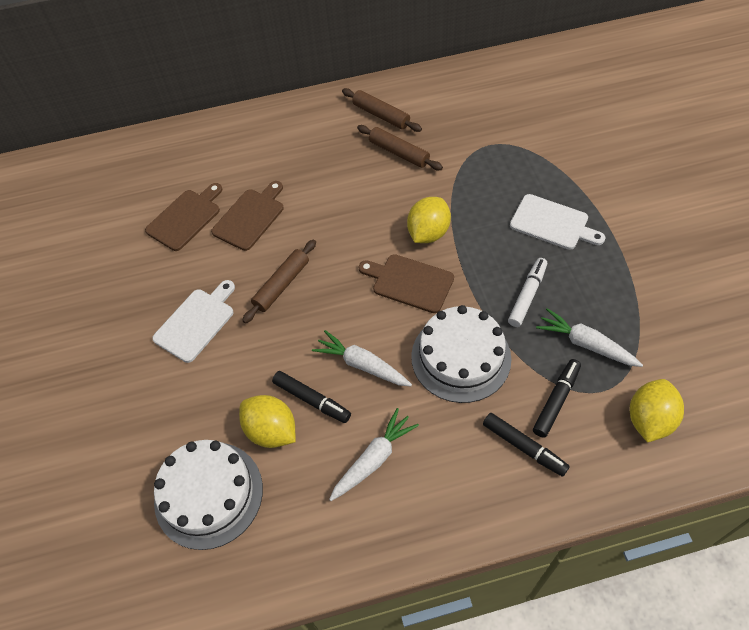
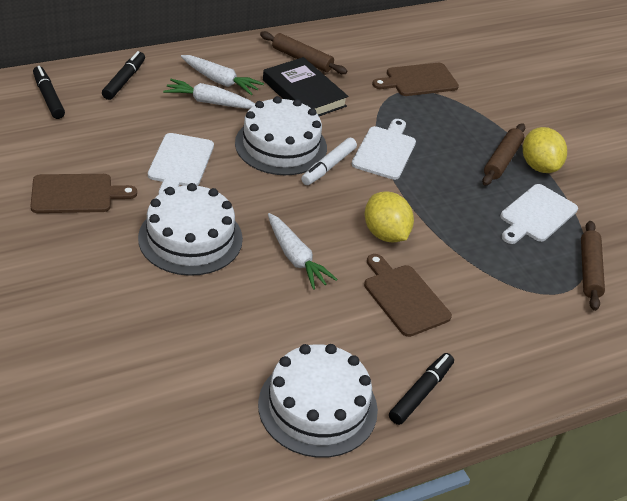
black book: 0 -> 1
white cake: 2 -> 3
white cutting board: 2 -> 3
yellow lemon: 3 -> 2

